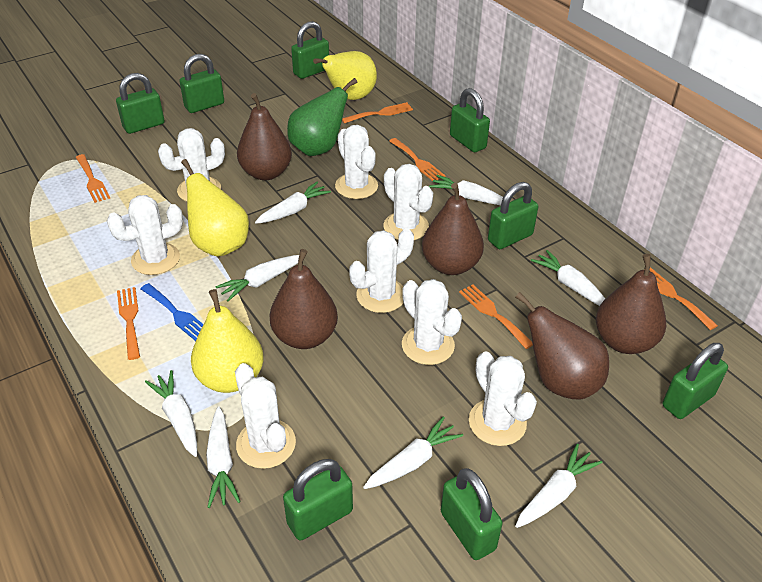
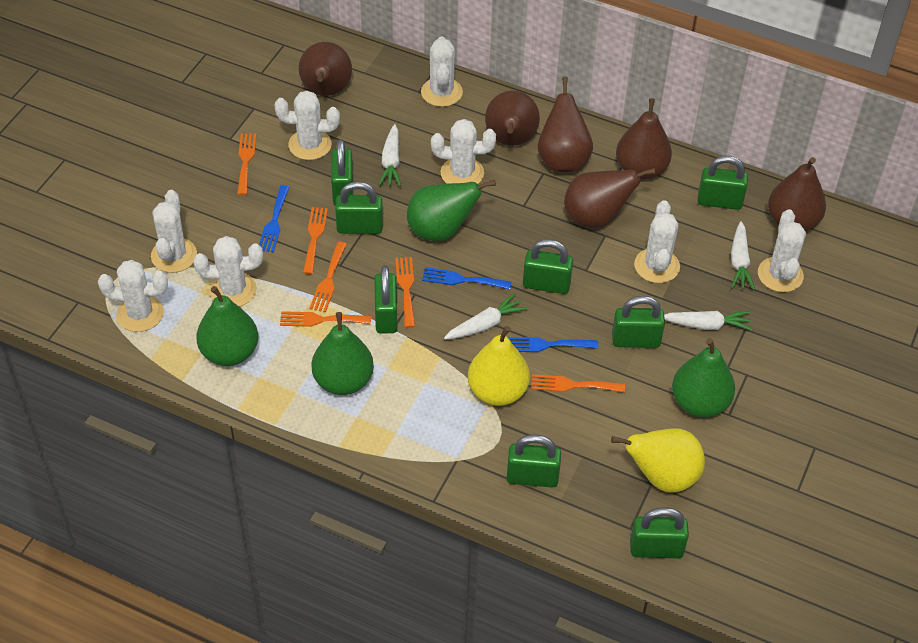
blue fork: 1 -> 3
brown pear: 5 -> 6
green pear: 1 -> 4
white carrot: 8 -> 4
yellow pear: 3 -> 2

